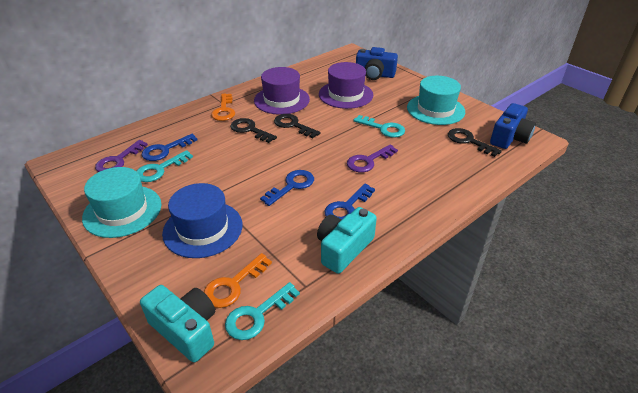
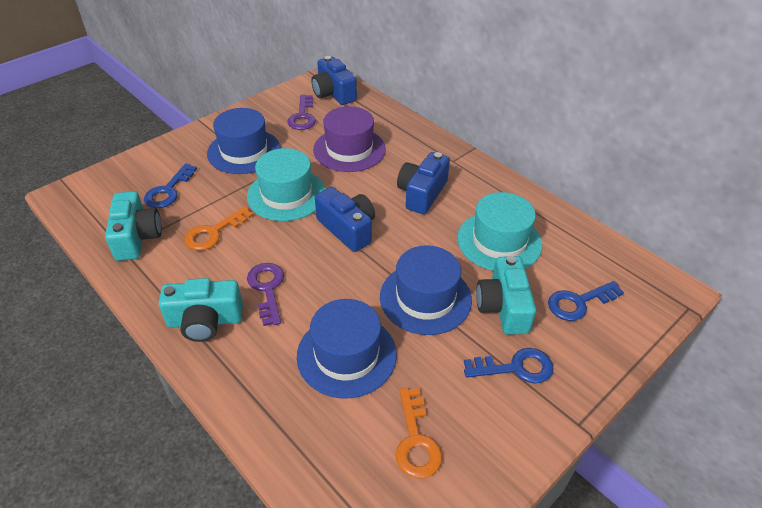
black key: 3 -> 0
blue camera: 2 -> 3
blue hat: 1 -> 3
purple hat: 2 -> 1
turquoise camera: 2 -> 3
turquoise key: 3 -> 0

